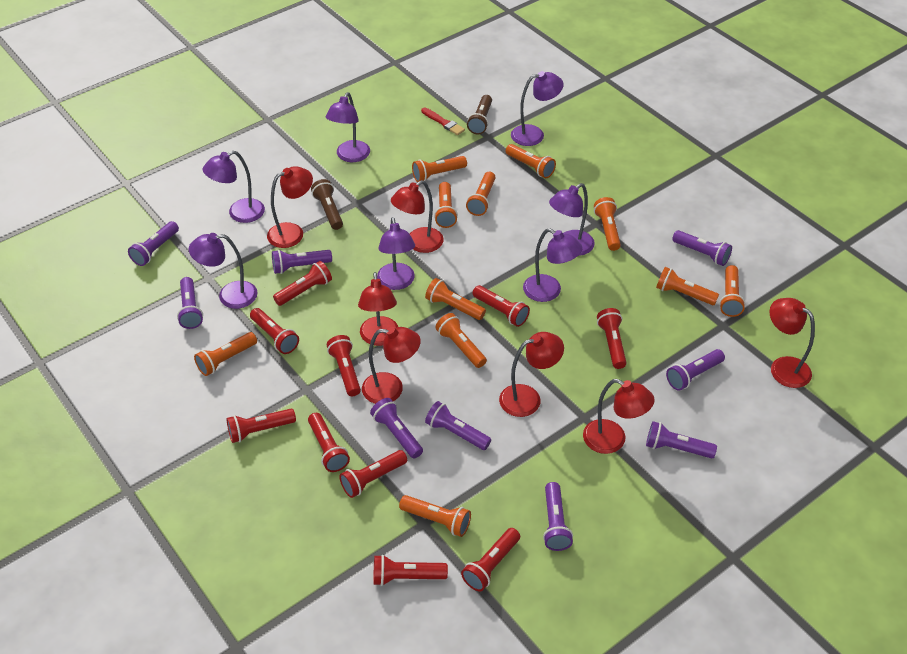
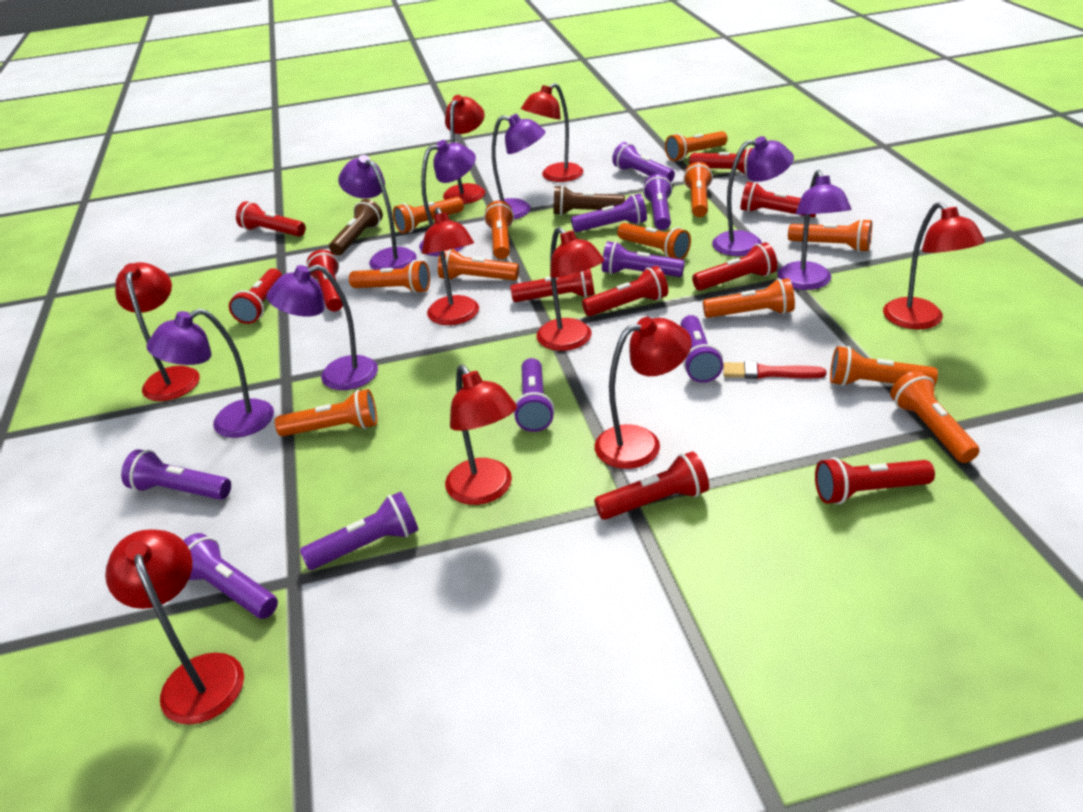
orange flashlight: 11 -> 12
red lamp: 7 -> 9

